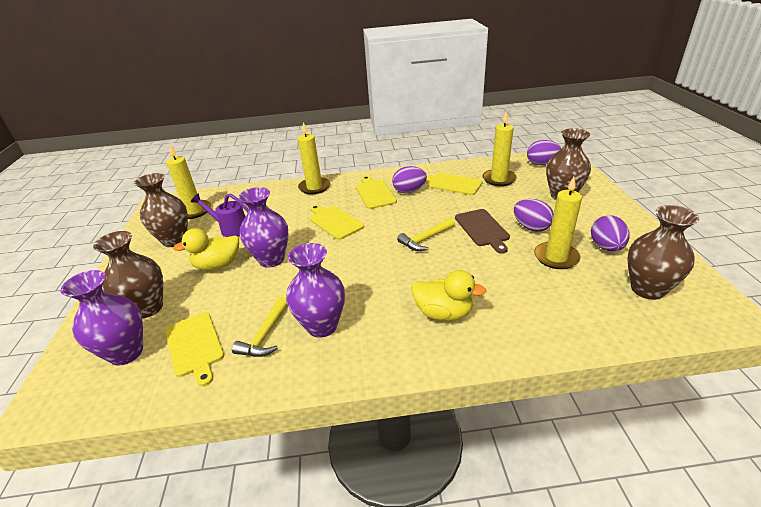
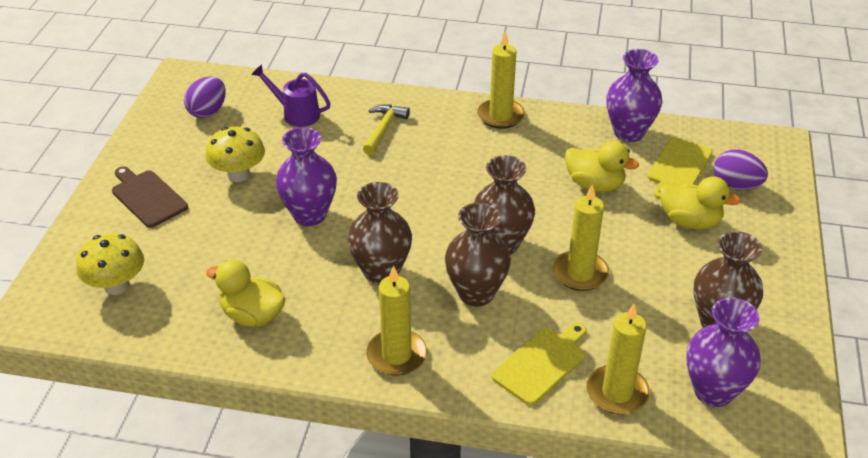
purple egg: 4 -> 2
yellow cutting board: 4 -> 2
yellow duck: 2 -> 3
yellow hammer: 2 -> 1
yellow mushroom: 0 -> 2

